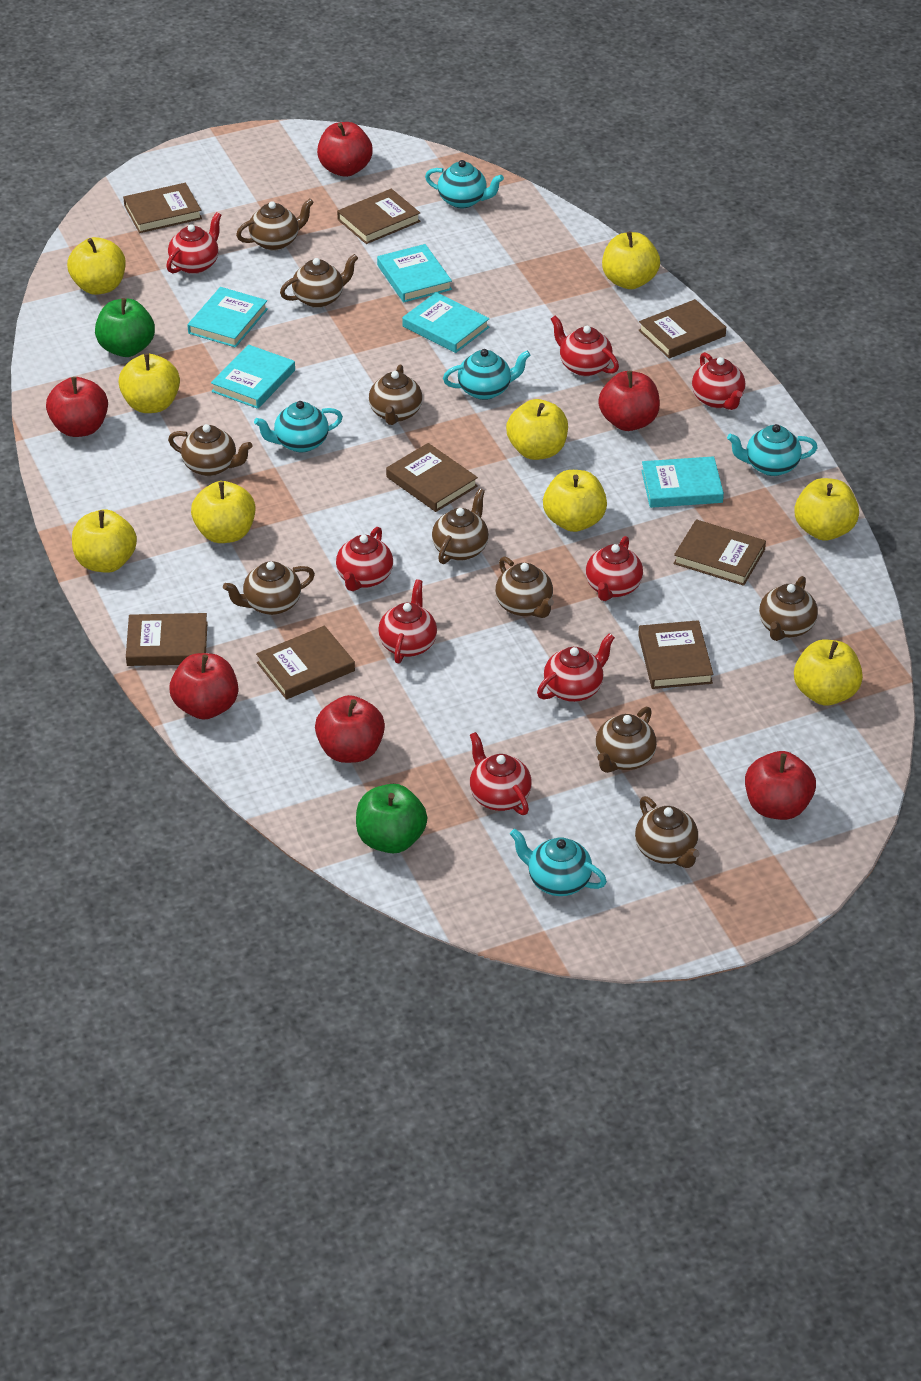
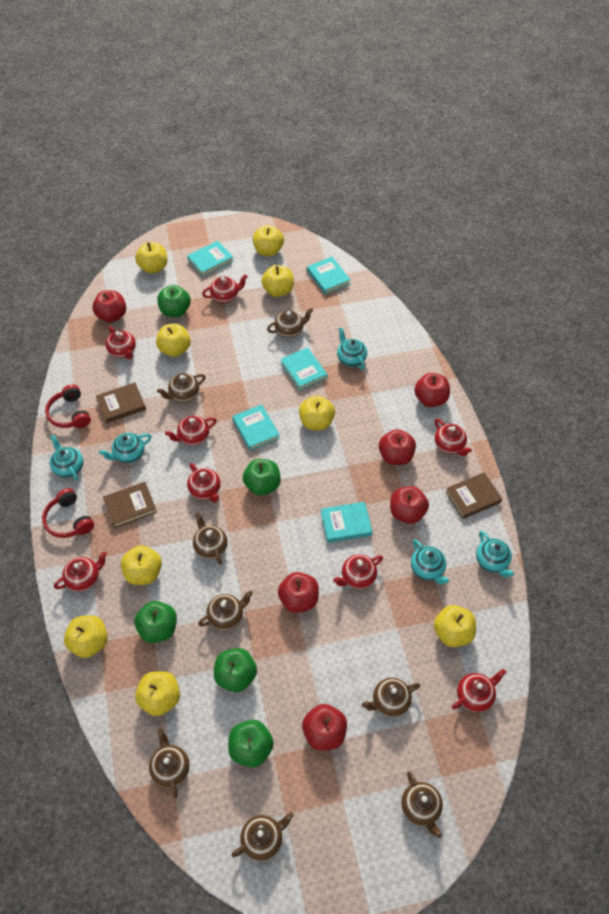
brown book: 8 -> 3
brown teapot: 10 -> 8
green apple: 2 -> 5
red headphones: 0 -> 2

